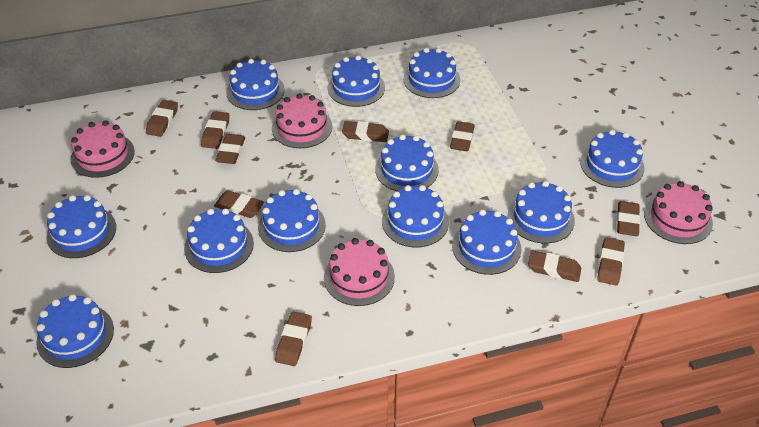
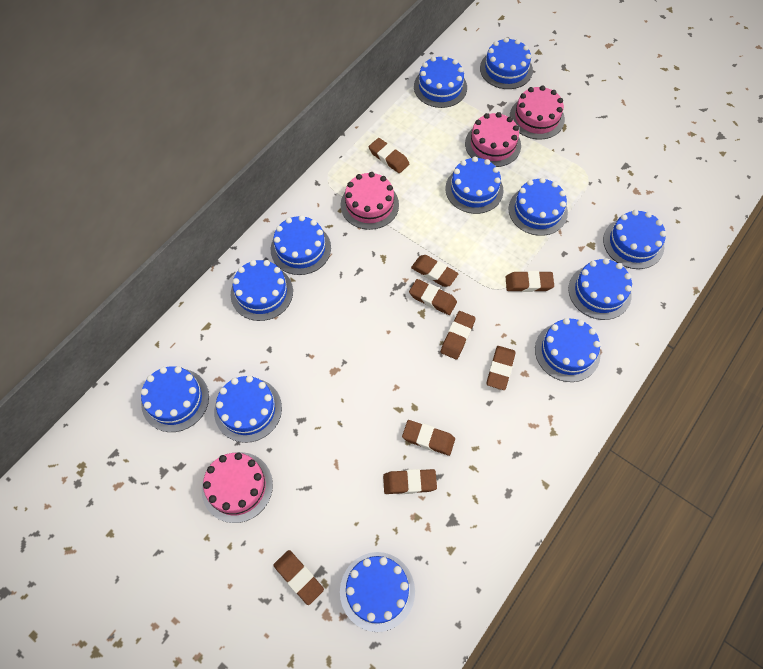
brown eraser: 10 -> 9

